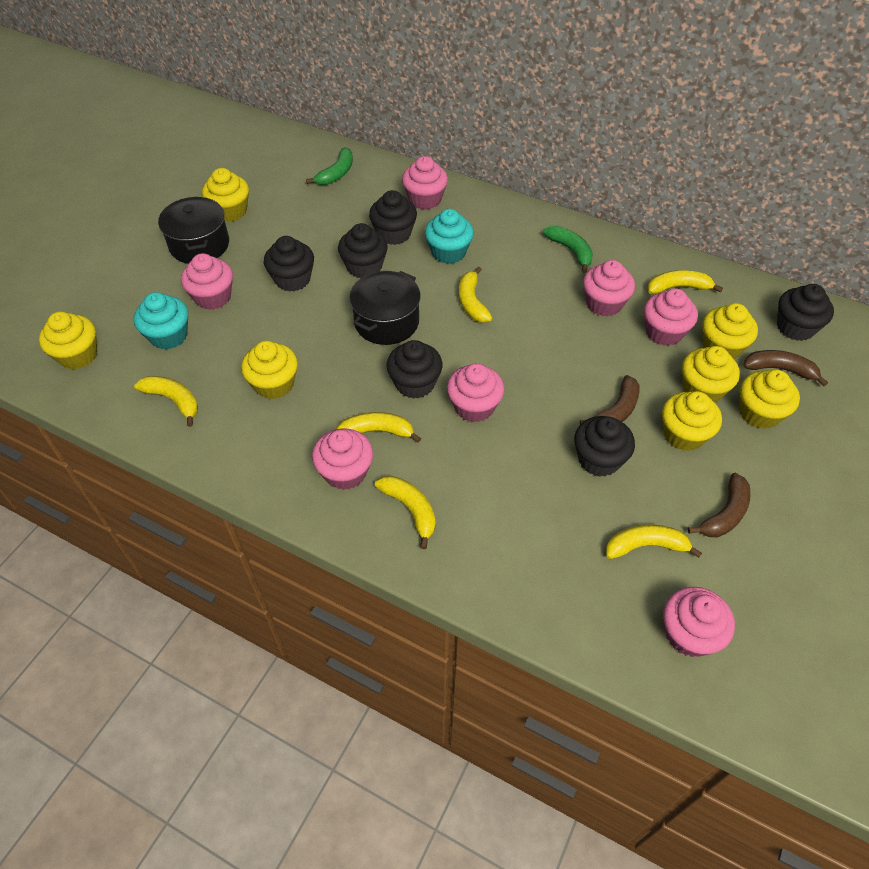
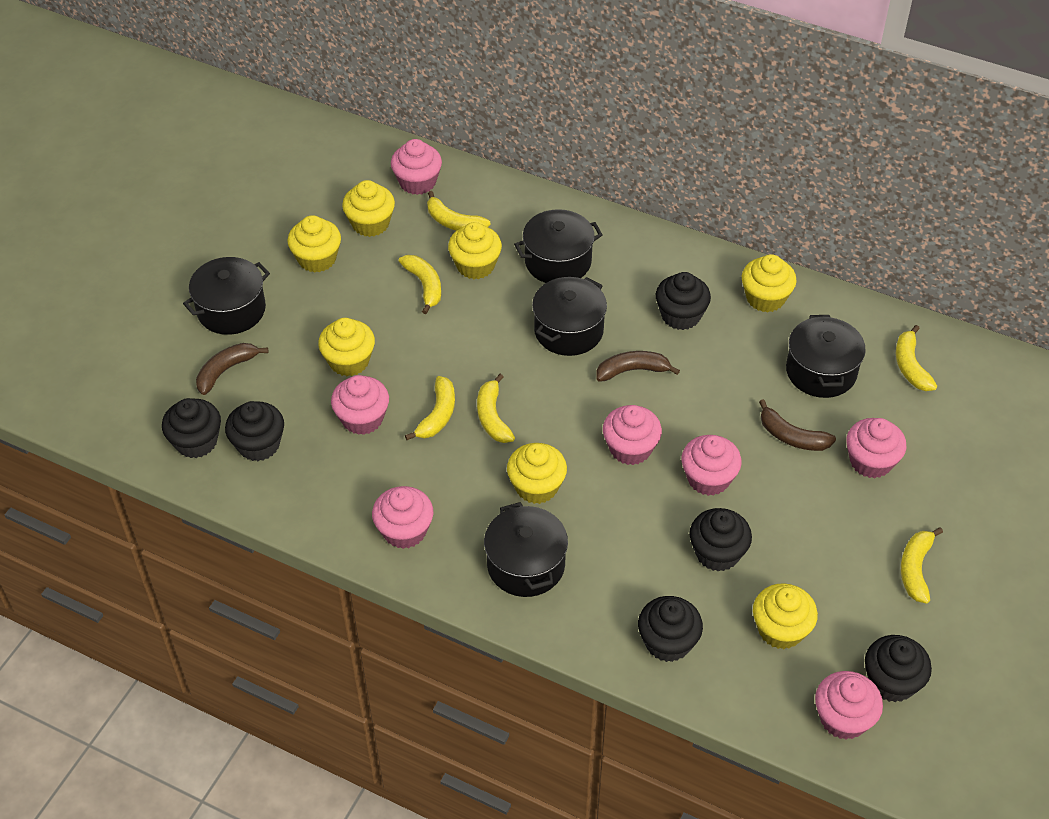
black pot: 2 -> 5
green banana: 2 -> 0
turquoise cupcake: 2 -> 0

